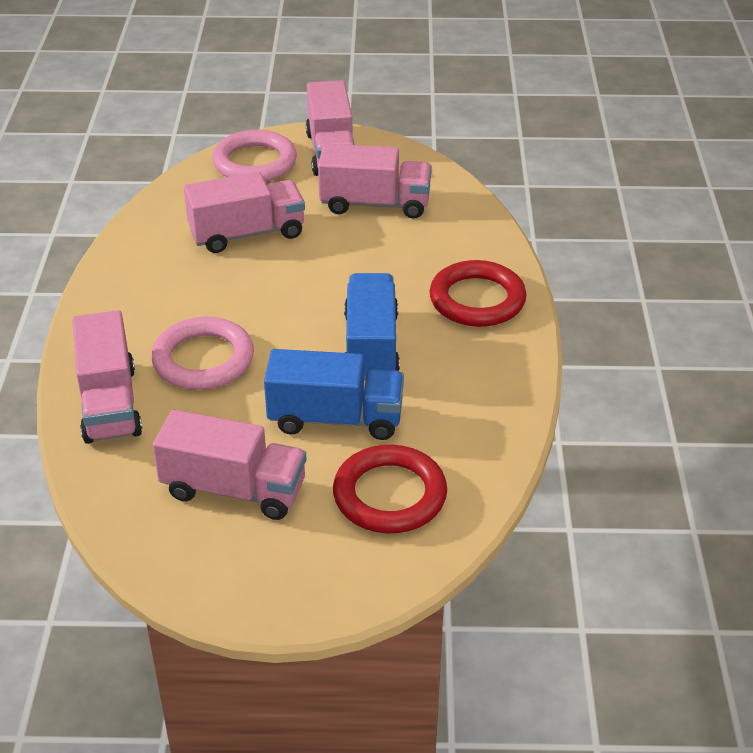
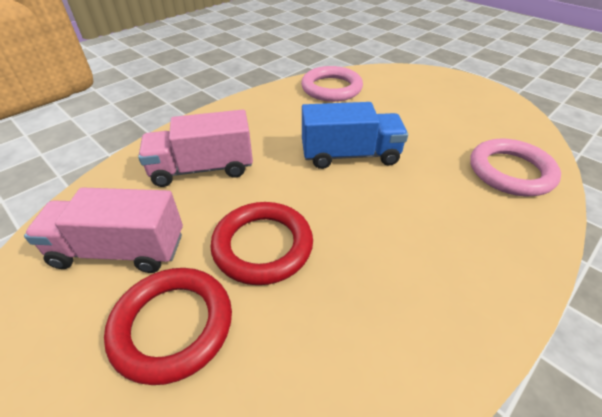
blue truck: 2 -> 1
pink truck: 5 -> 2

